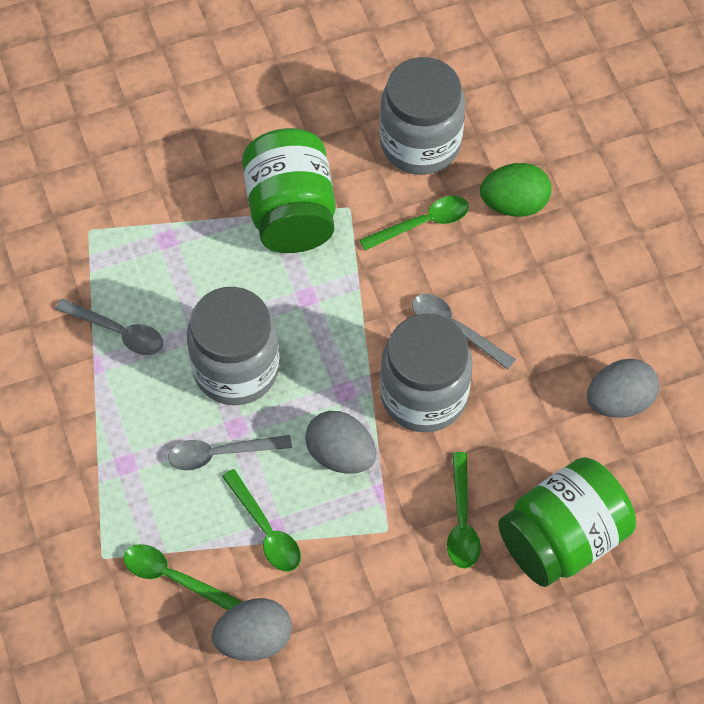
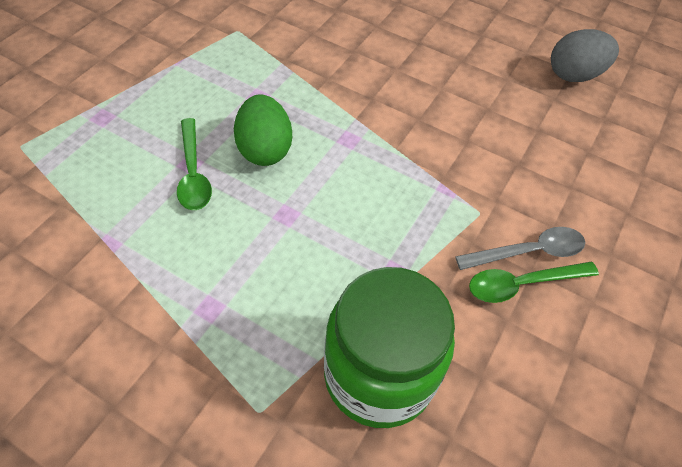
green jar: 2 -> 1
green spoon: 4 -> 2
grey egg: 3 -> 1
grey jar: 3 -> 0
grey spoon: 3 -> 1

